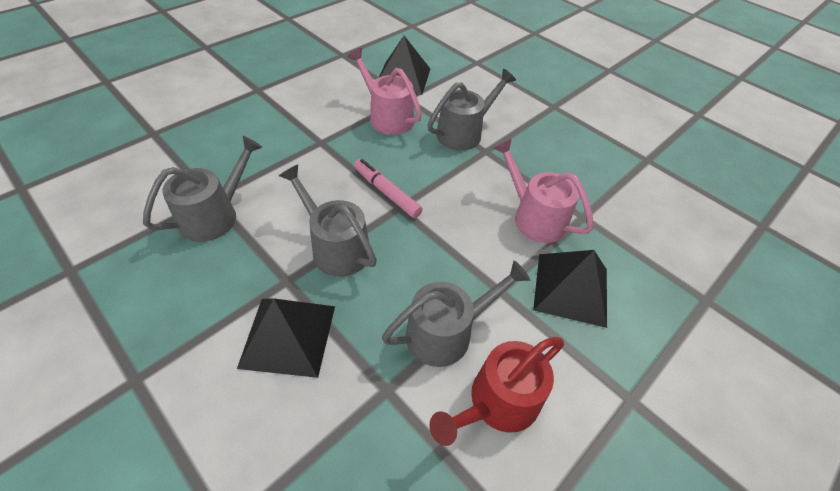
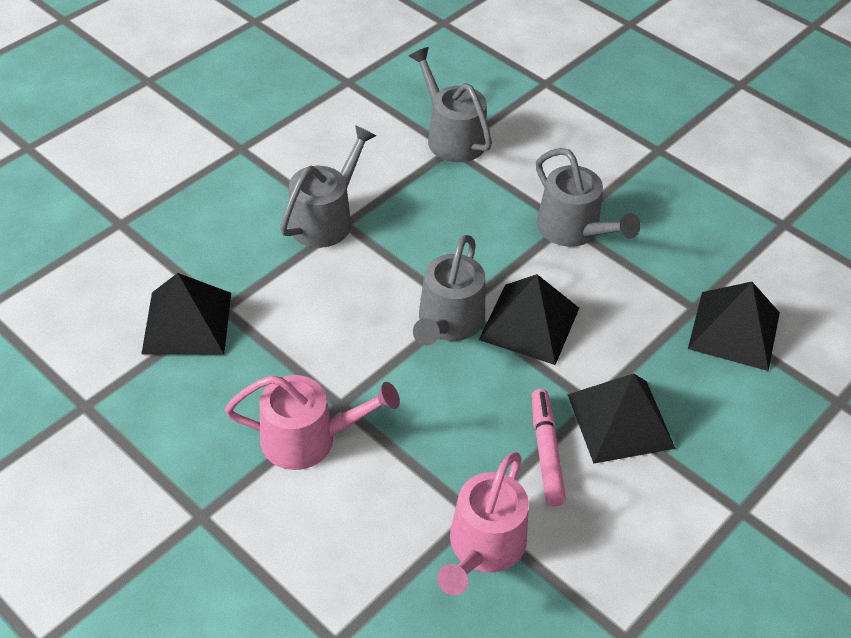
black pyramid: 3 -> 4
red watering can: 1 -> 0

